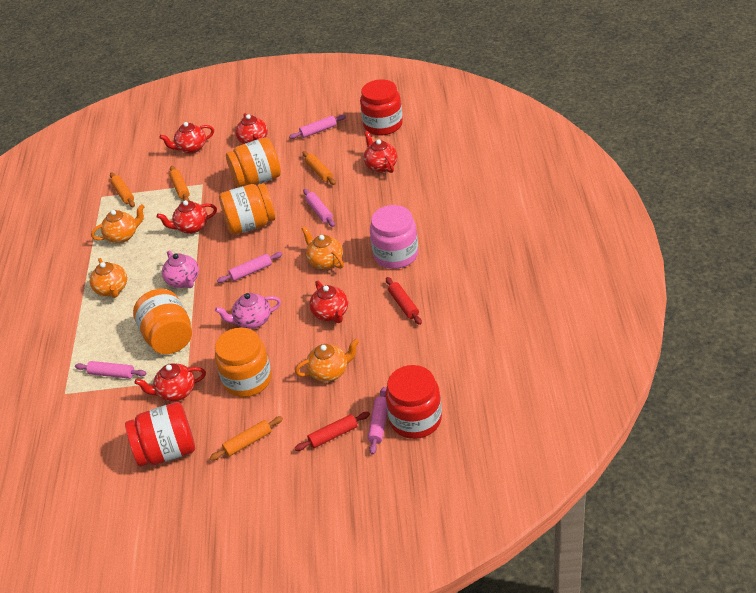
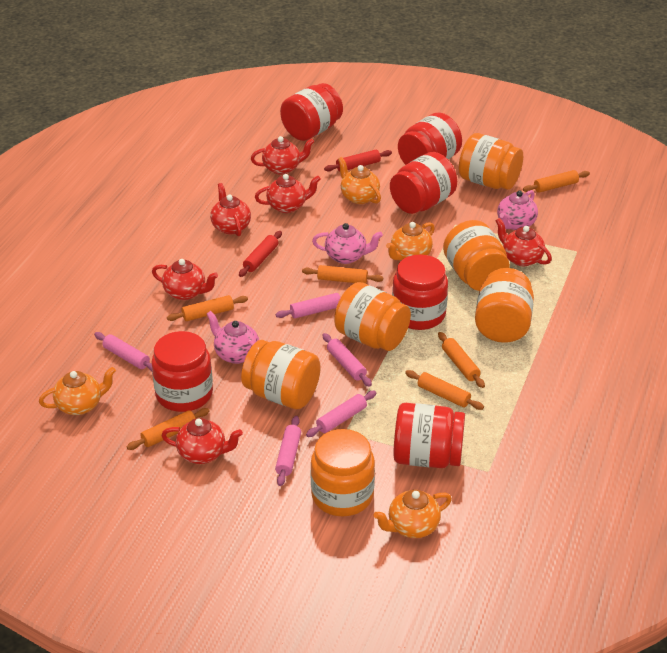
orange jar: 4 -> 6
orange rolling pin: 4 -> 6
pink jar: 1 -> 0
pink teapot: 2 -> 3
red jar: 3 -> 6

